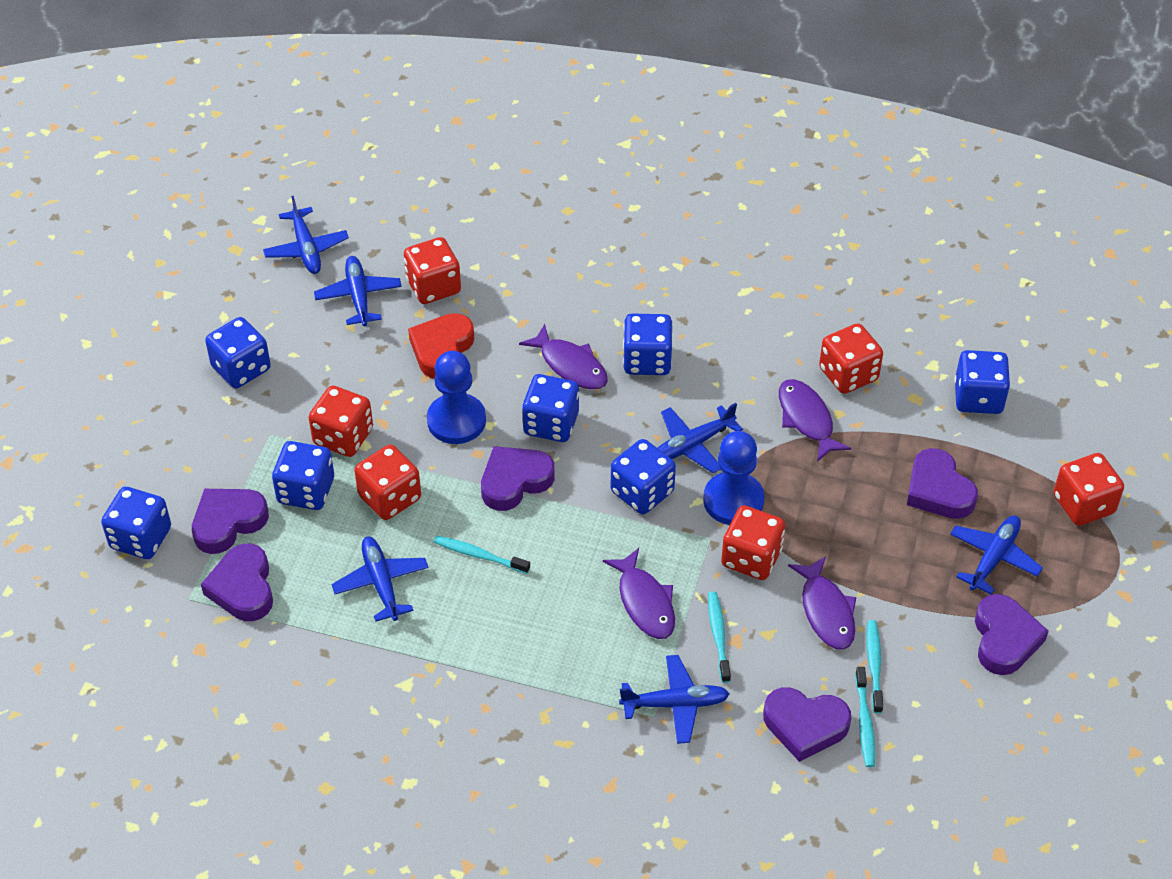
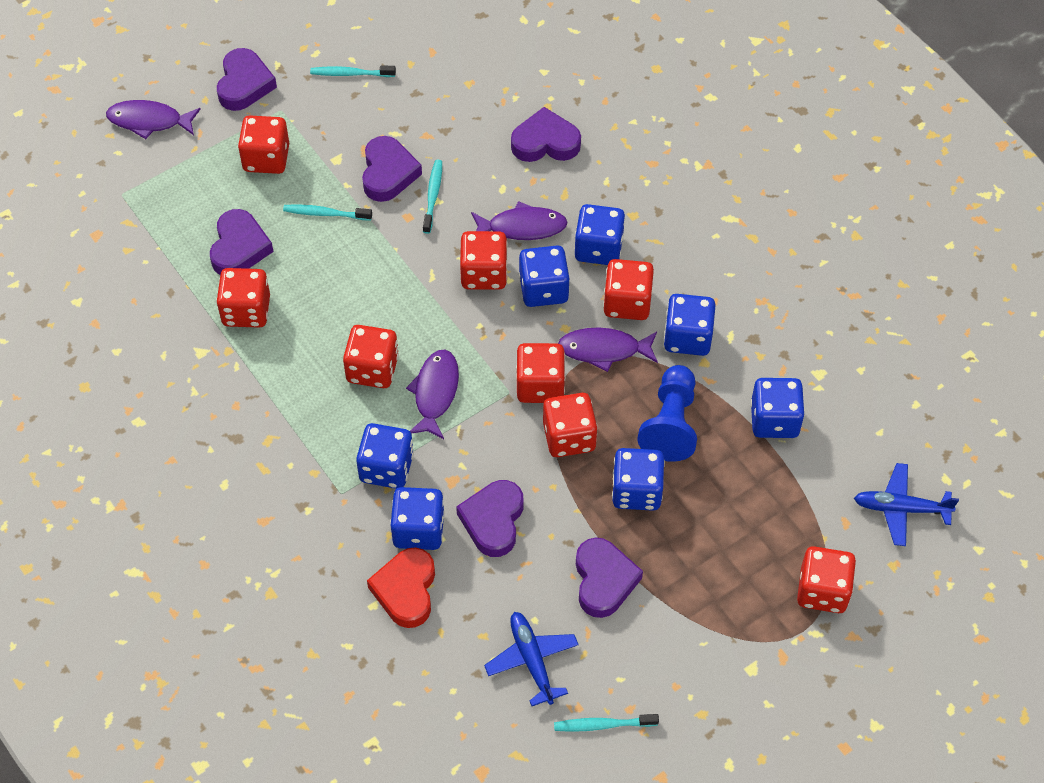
blue pawn: 2 -> 1
blue plane: 6 -> 2
red dice: 6 -> 8

